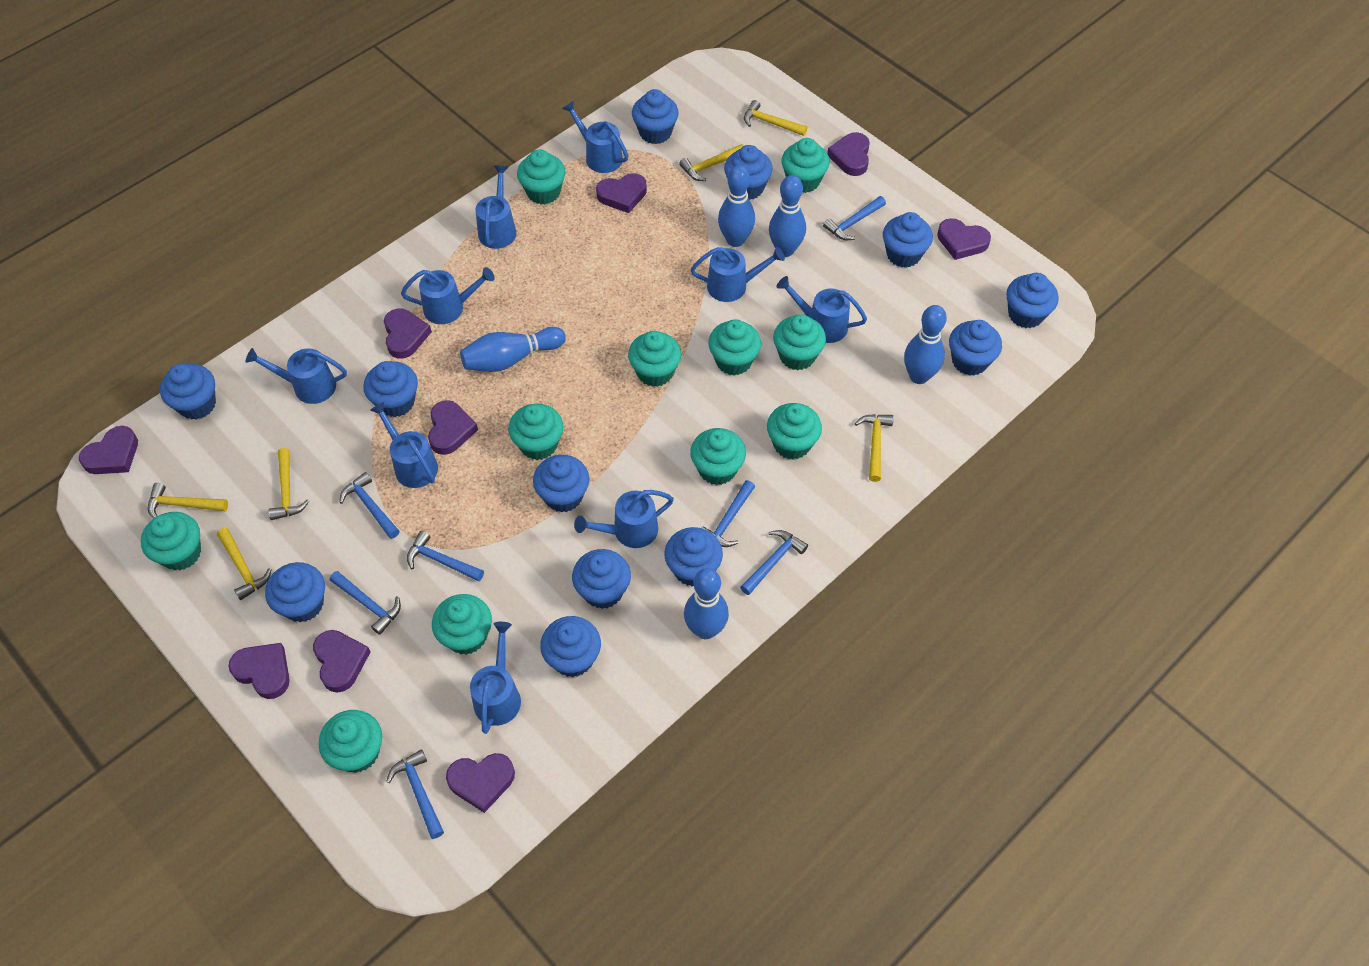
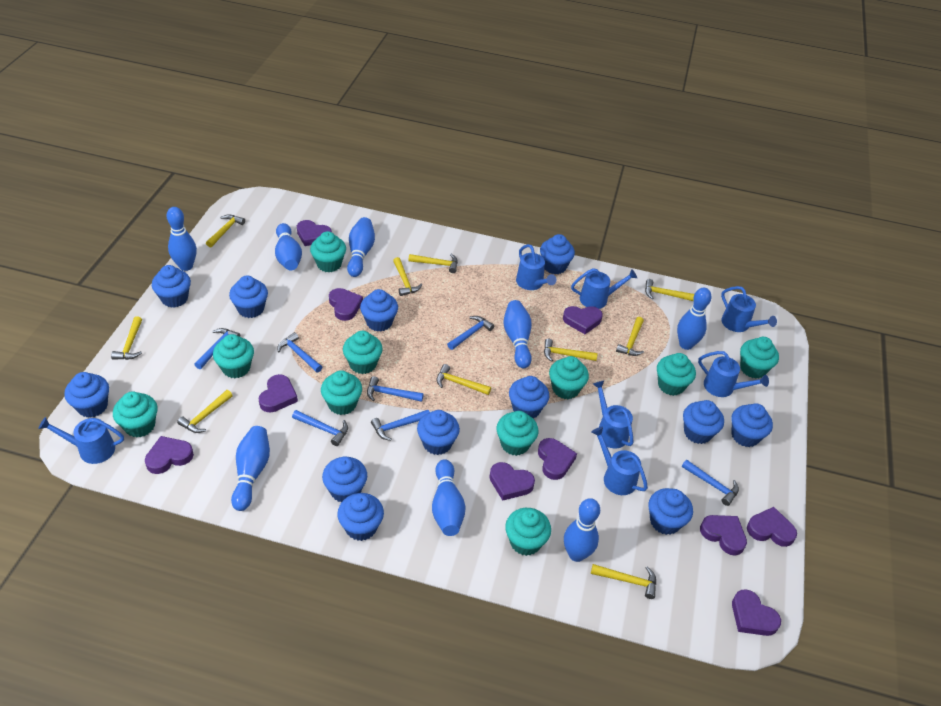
blue bowling pin: 5 -> 8
blue watering can: 9 -> 7
purple heart: 9 -> 10
turquoise cupcake: 11 -> 10
yellow hammer: 6 -> 10

